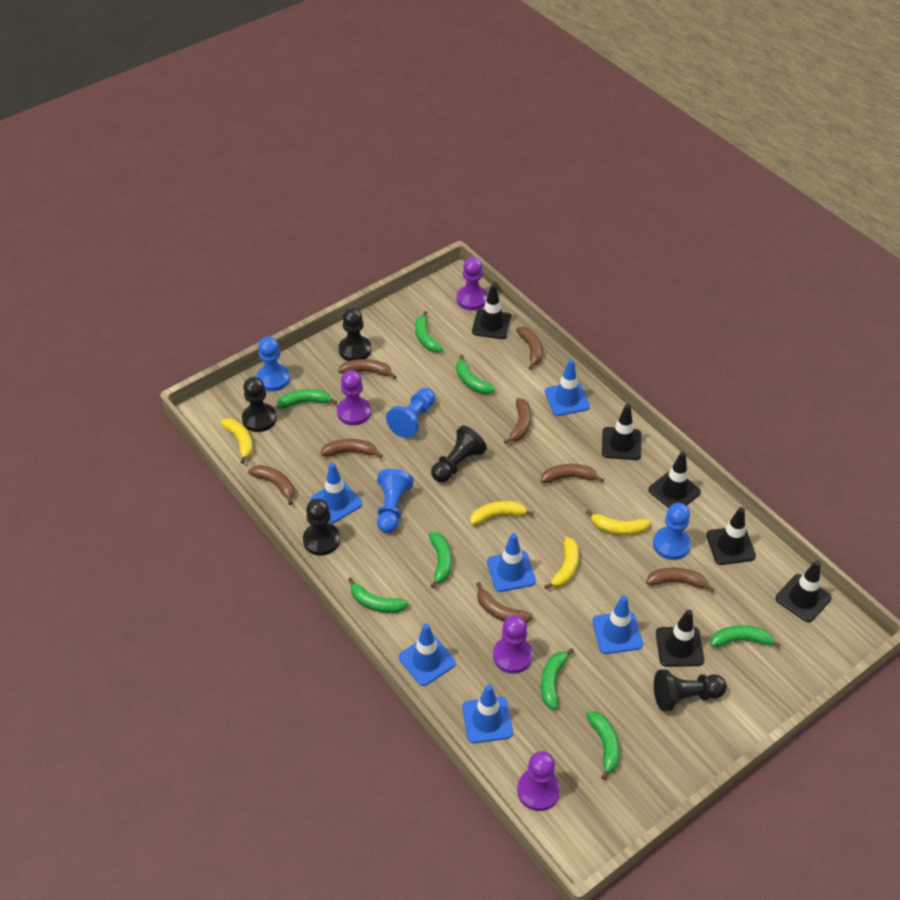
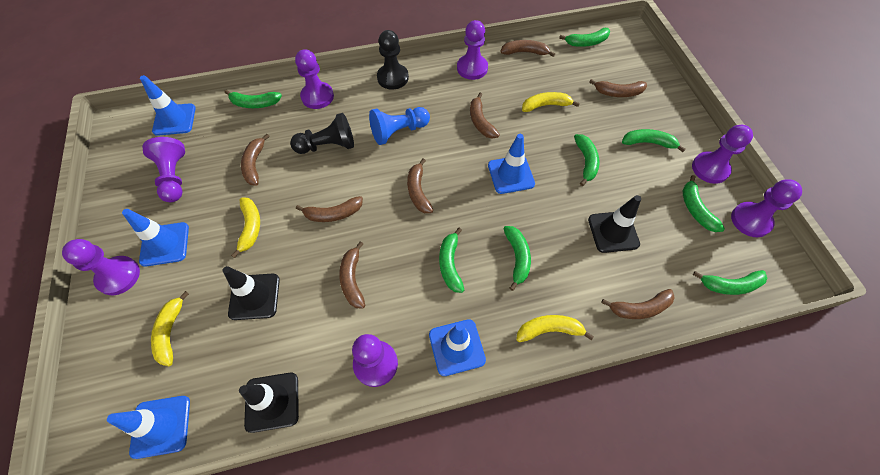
black pawn: 5 -> 2
black traffic cone: 6 -> 3
blue pawn: 4 -> 1
blue traffic cone: 6 -> 5
purple pawn: 4 -> 7

